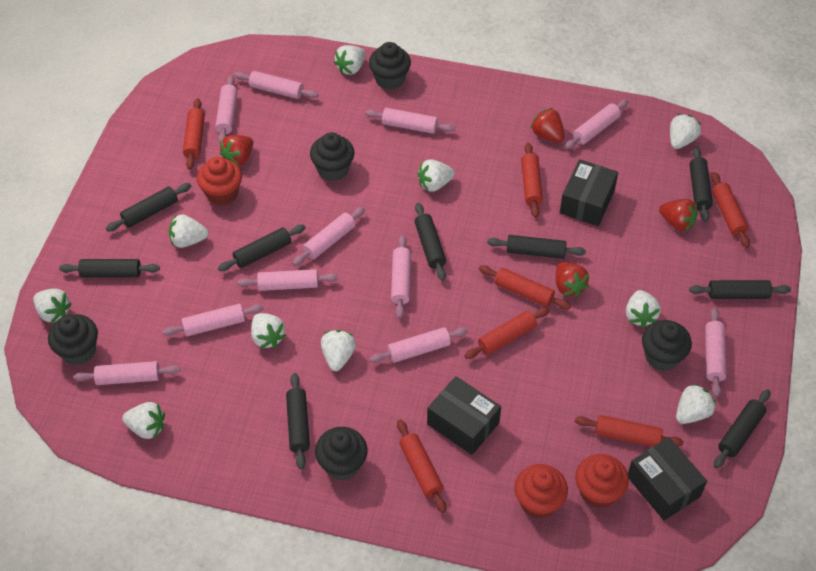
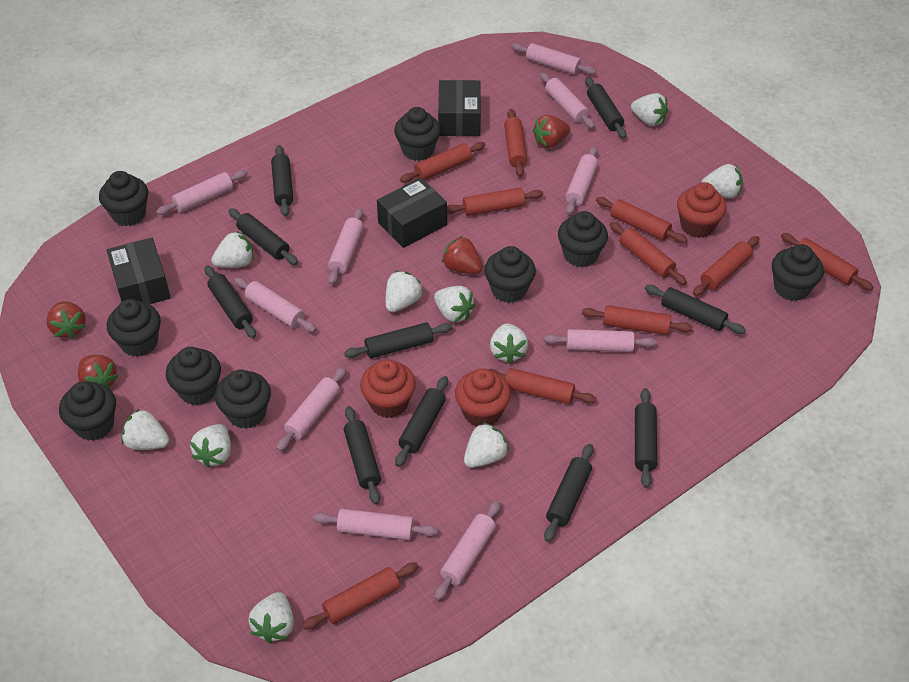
black cupcake: 5 -> 9
black rolling pin: 9 -> 10
pink rolling pin: 11 -> 10
red rolling pin: 7 -> 10

